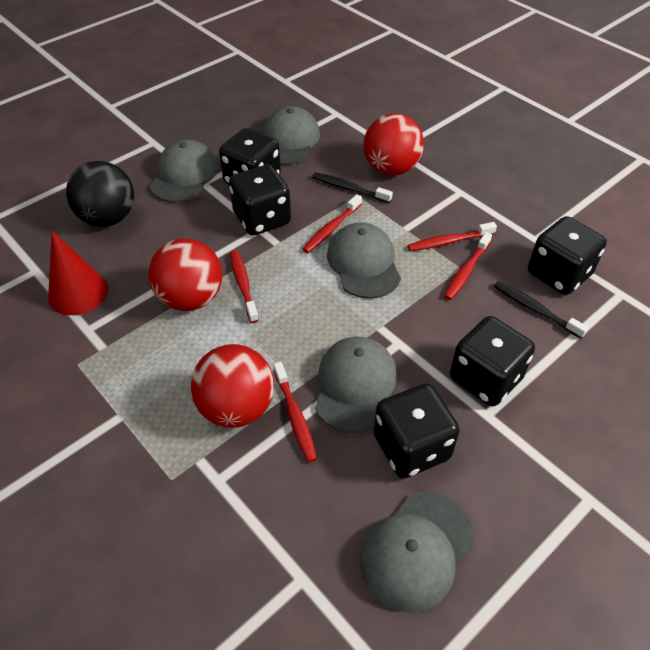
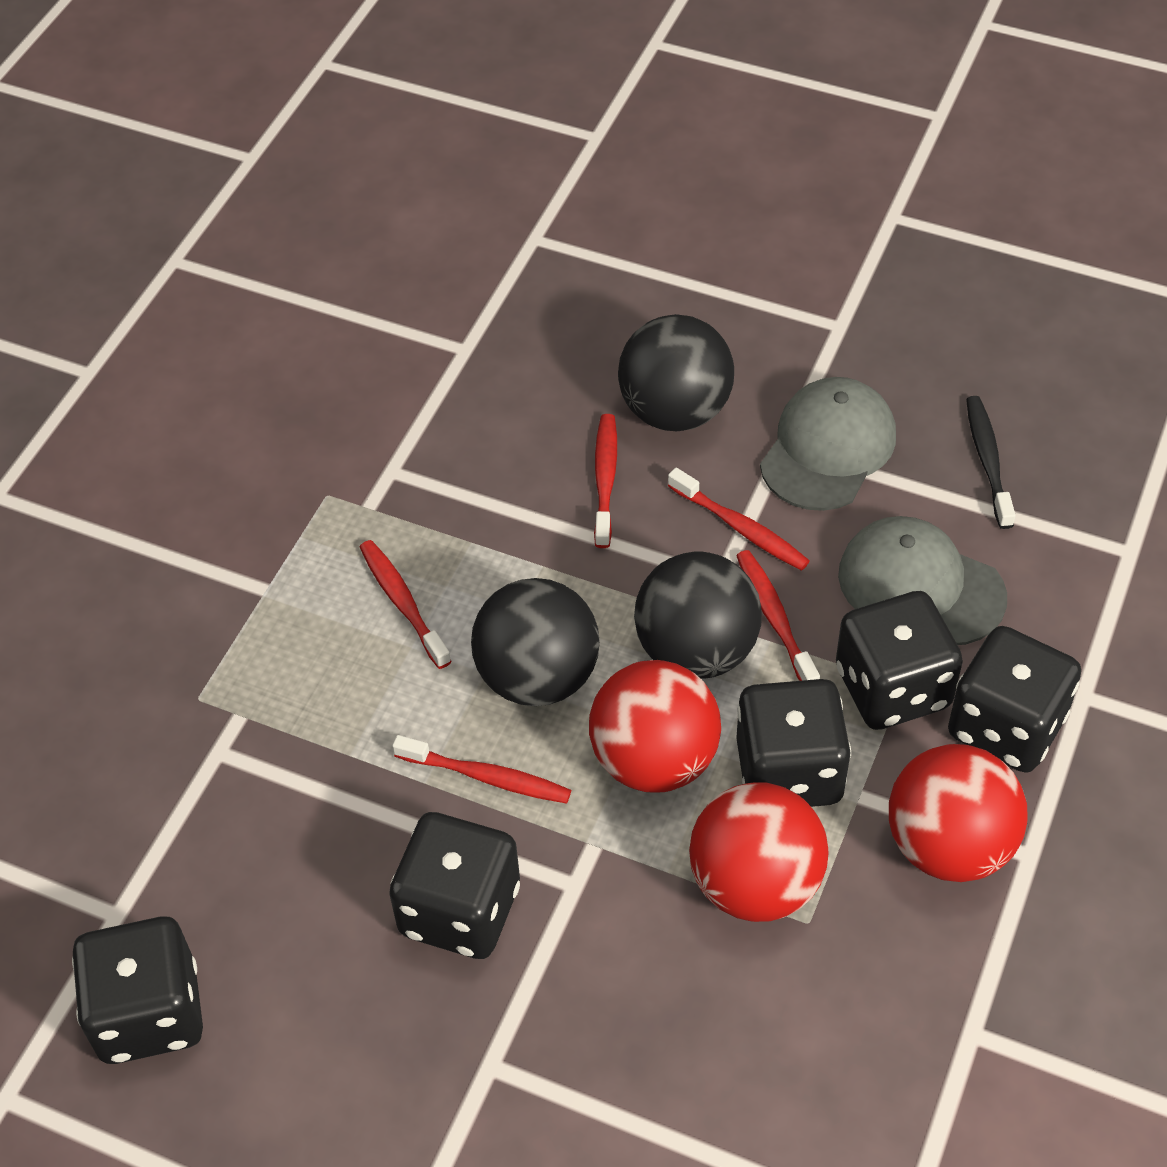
black ball: 1 -> 3
black toothbrush: 2 -> 1
grey cap: 5 -> 2
red cone: 1 -> 0

